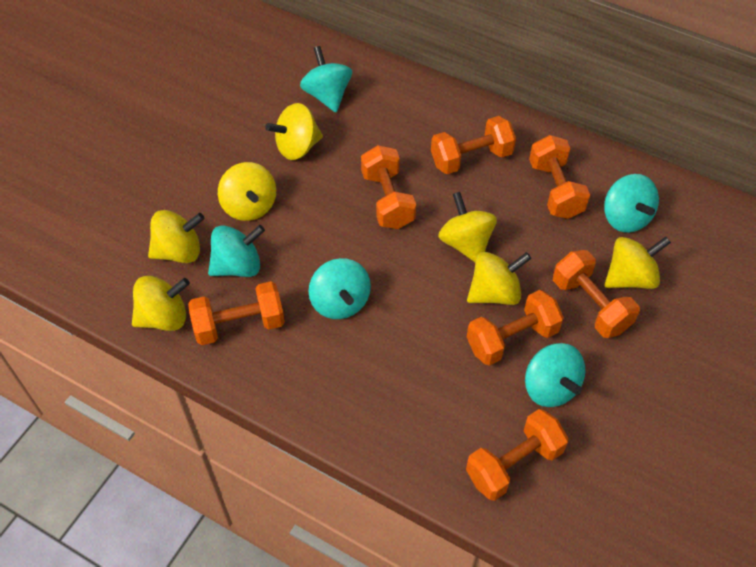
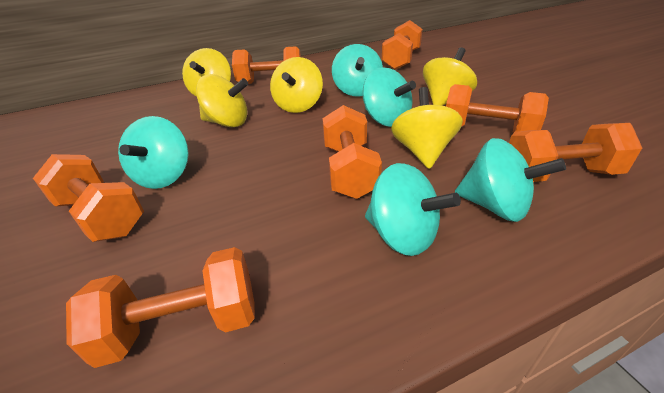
yellow spinning top: 7 -> 5

